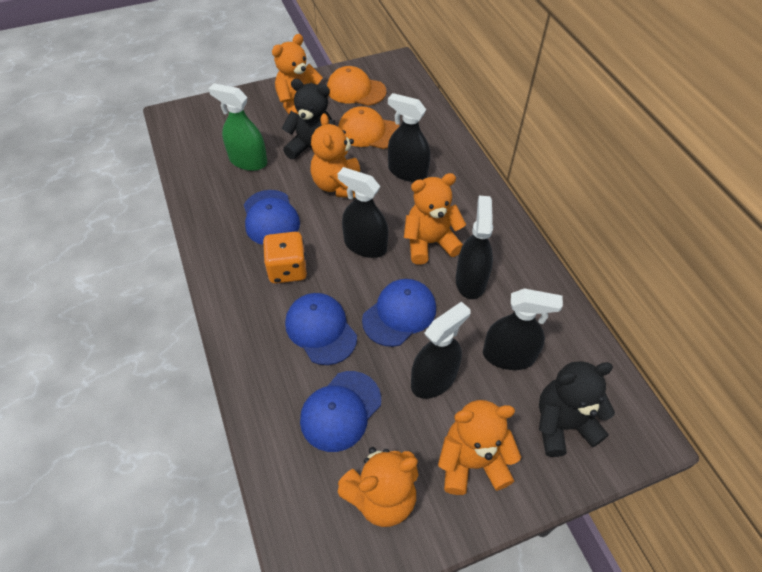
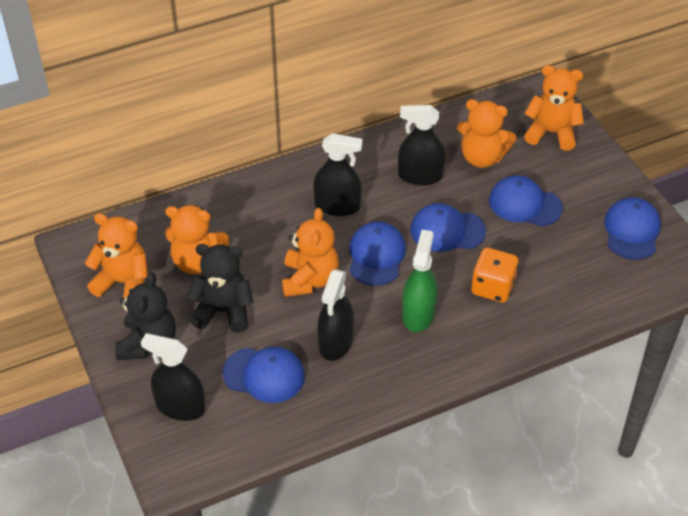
black spray bottle: 5 -> 4
blue cap: 4 -> 5
orange cap: 2 -> 0

